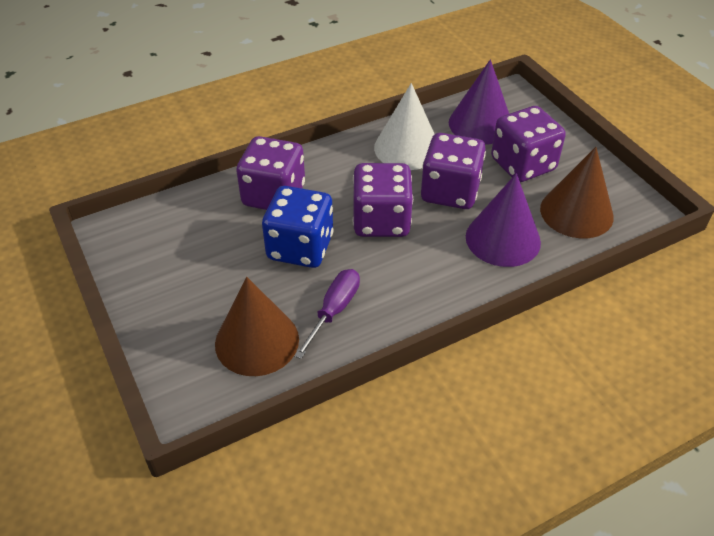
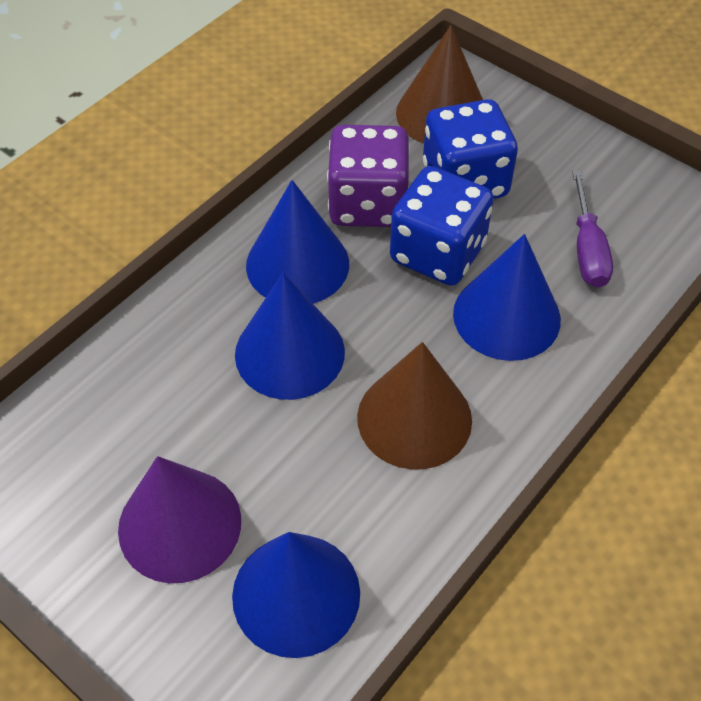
blue cone: 0 -> 4
blue dice: 1 -> 2
purple cone: 2 -> 1
purple dice: 4 -> 1
white cone: 1 -> 0

